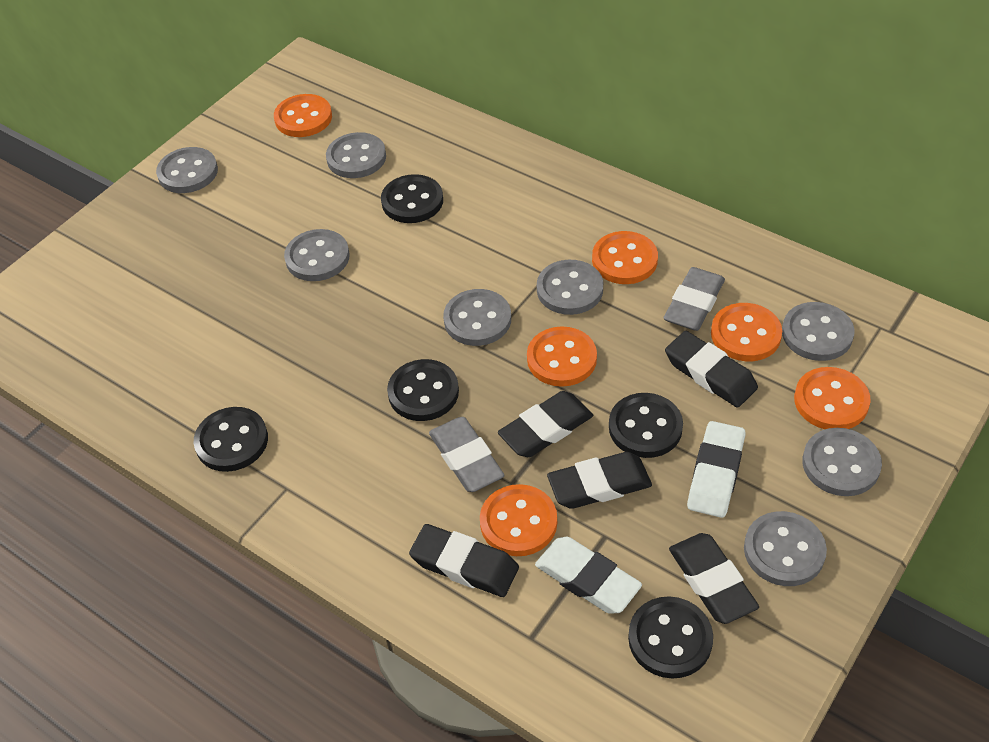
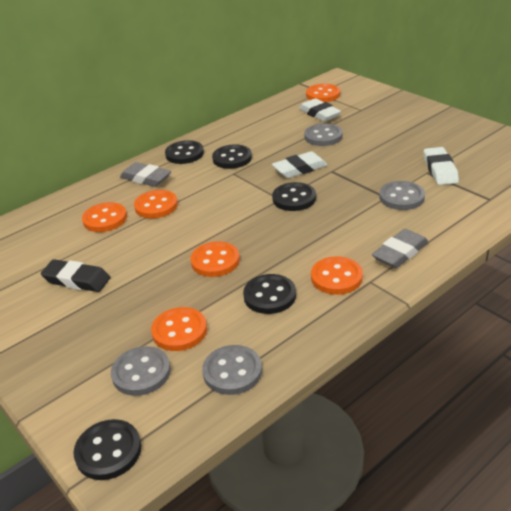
black eraser: 5 -> 1
grey button: 8 -> 4
white eraser: 2 -> 3

